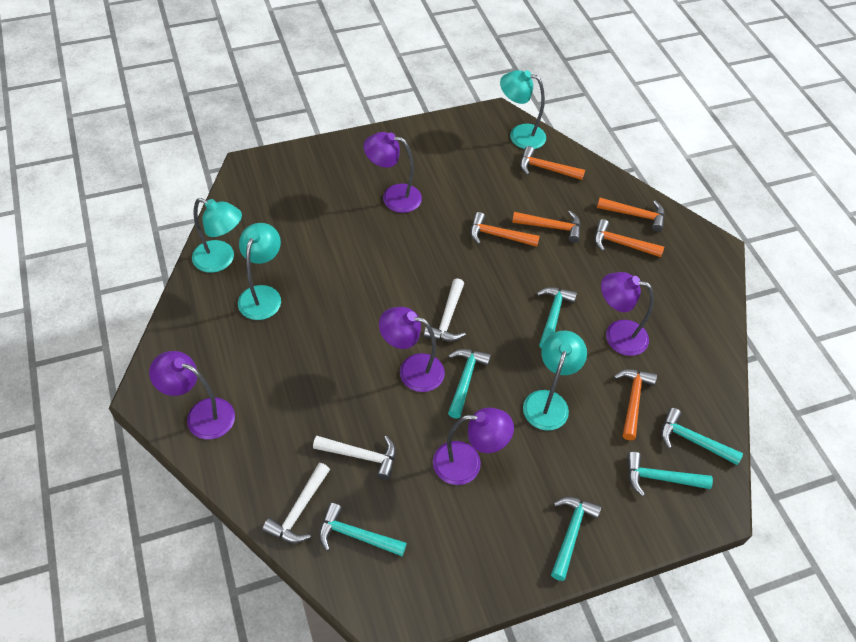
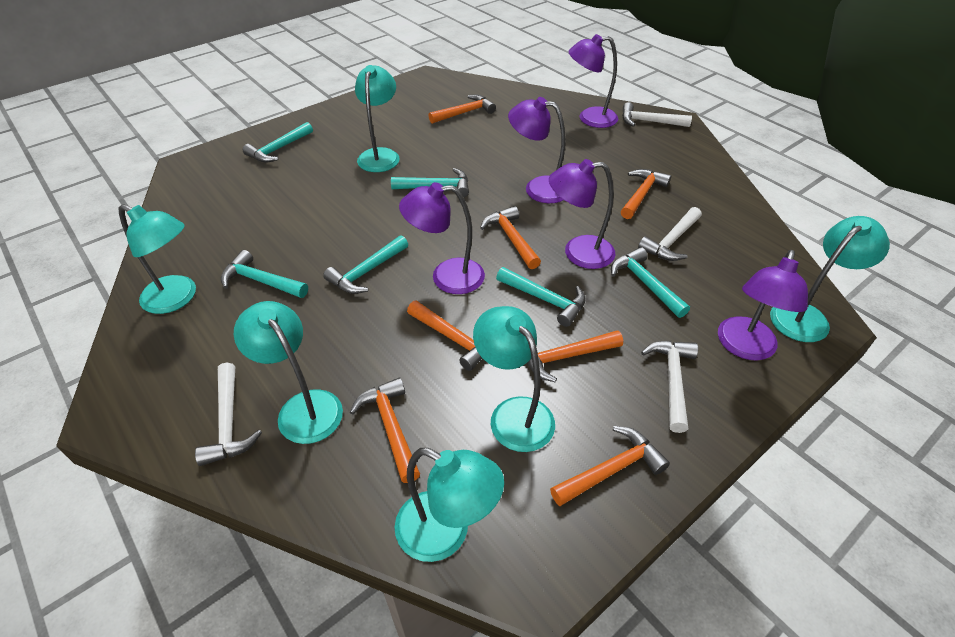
orange hammer: 6 -> 7
turquoise lamp: 4 -> 6
white hammer: 3 -> 4

